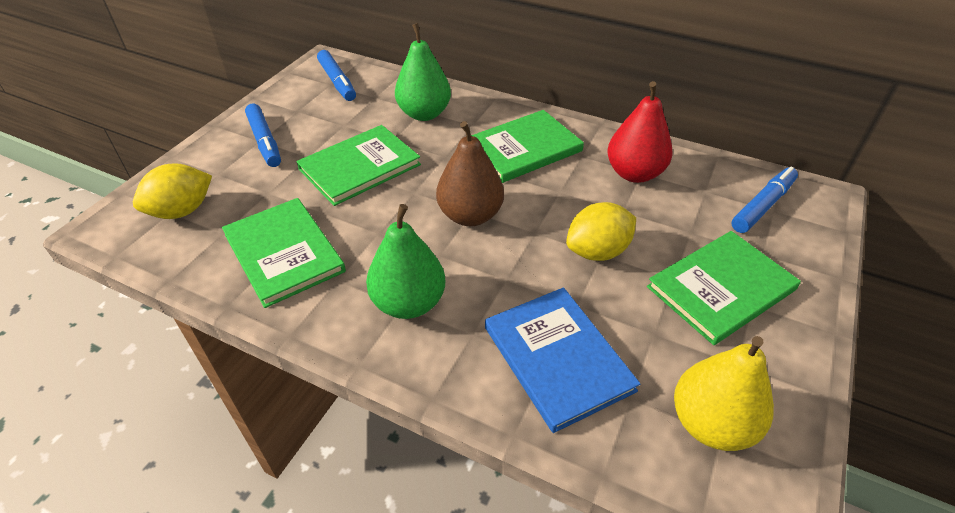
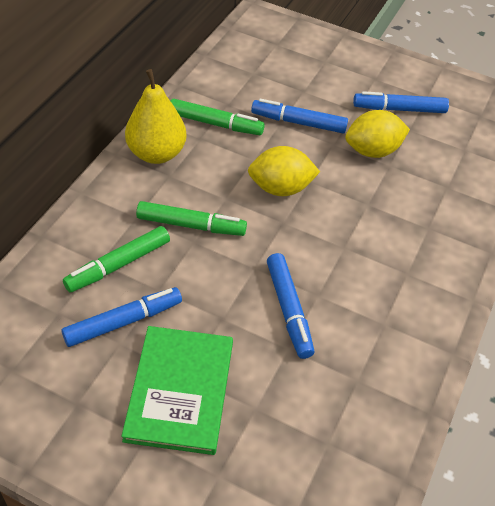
blue book: 1 -> 0
blue marker: 3 -> 4
brown pear: 1 -> 0
green book: 4 -> 1
green marker: 0 -> 3
green pear: 2 -> 0
red pear: 1 -> 0

